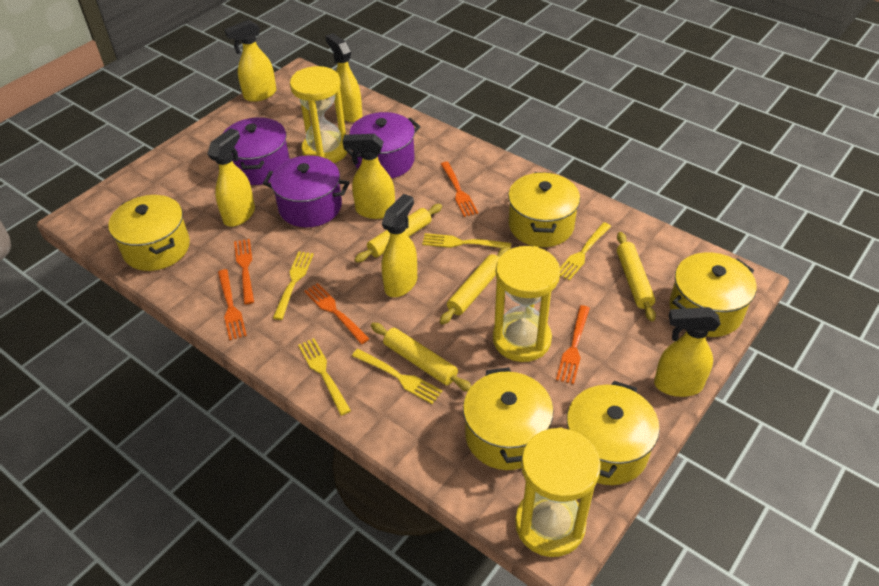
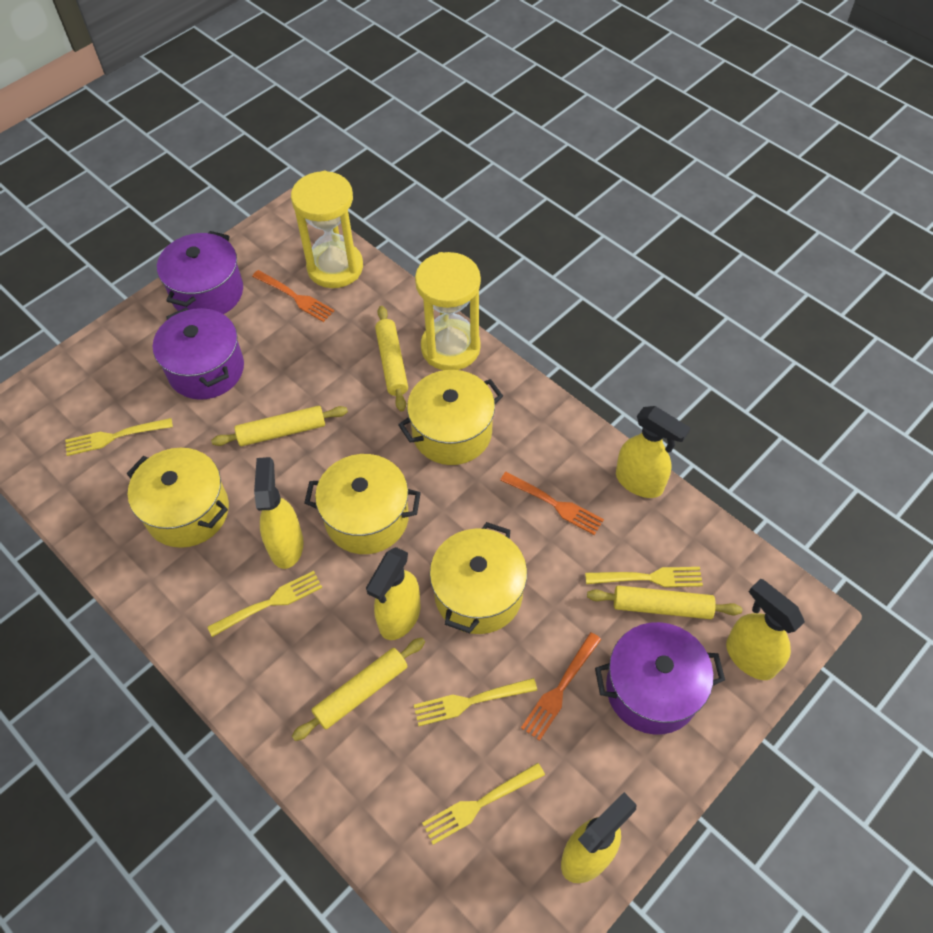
orange fork: 5 -> 3
yellow hourglass: 3 -> 2
yellow pot: 5 -> 4
yellow spray bottle: 6 -> 5

